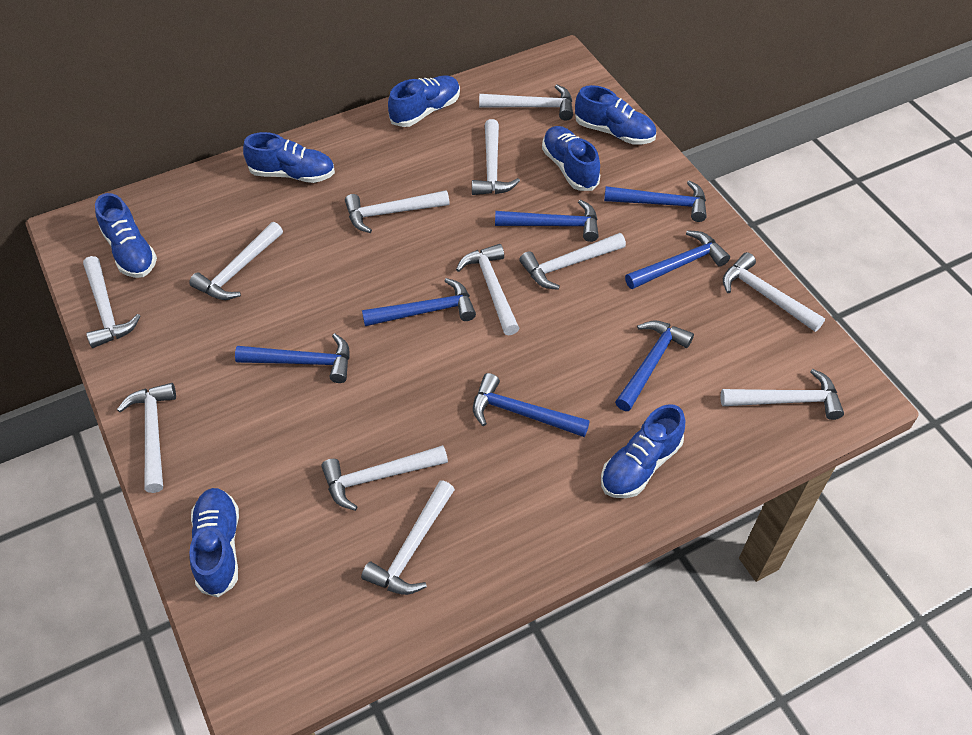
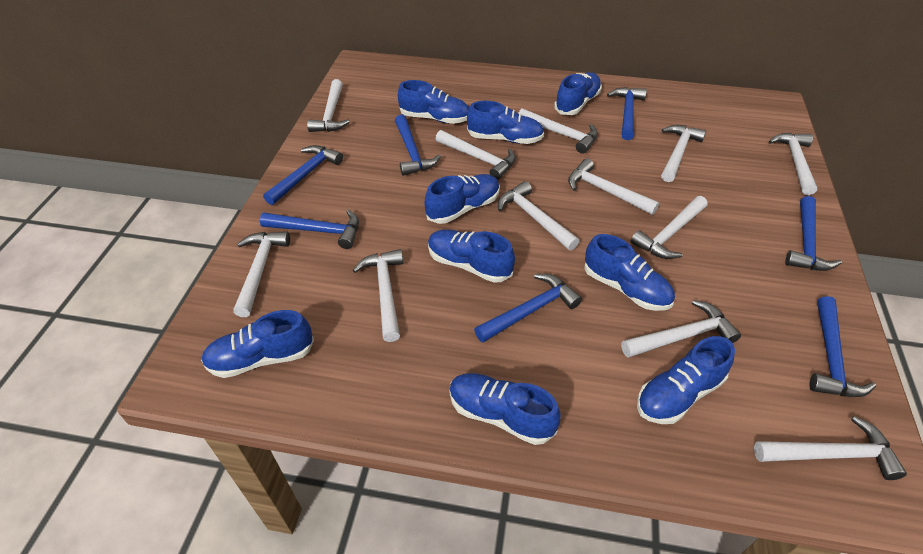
blue shoe: 7 -> 9

